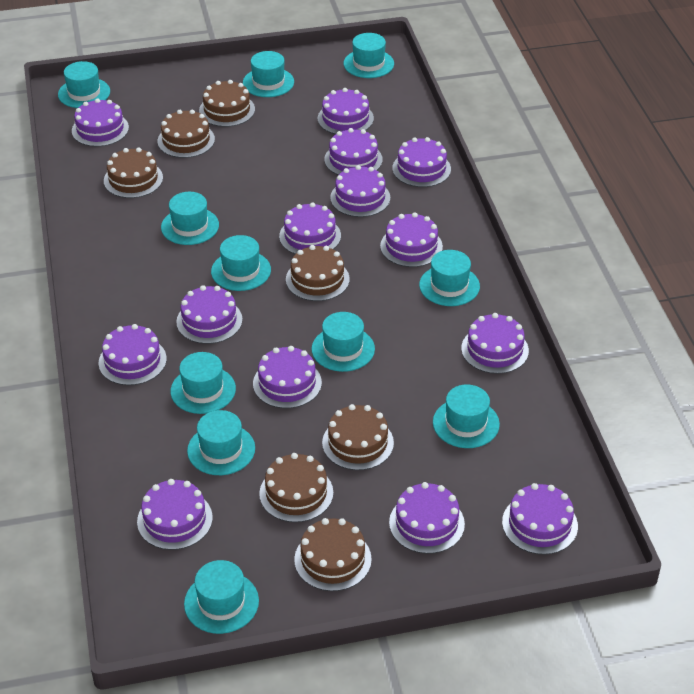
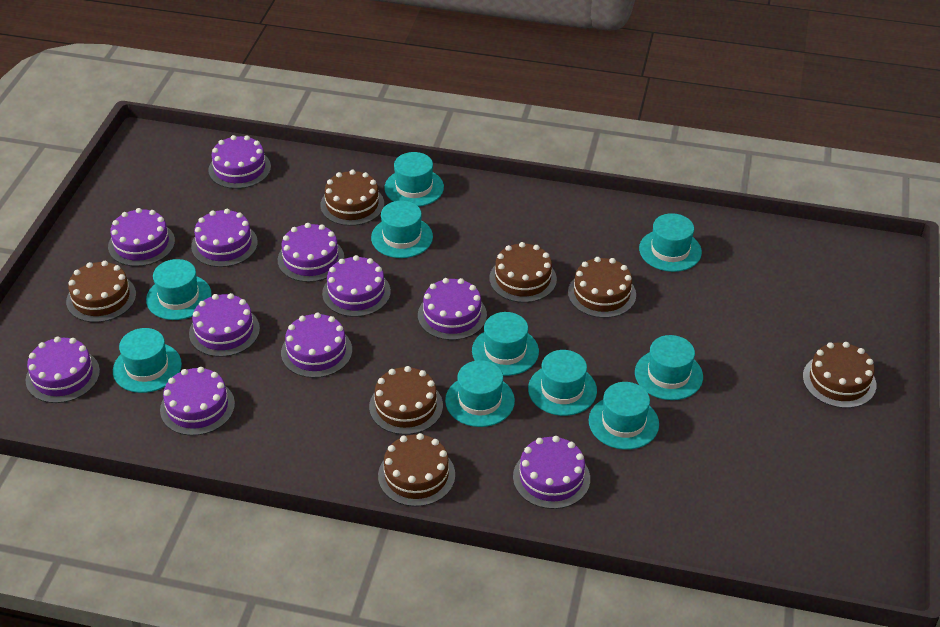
purple cake: 14 -> 11
turquoise hat: 11 -> 10

